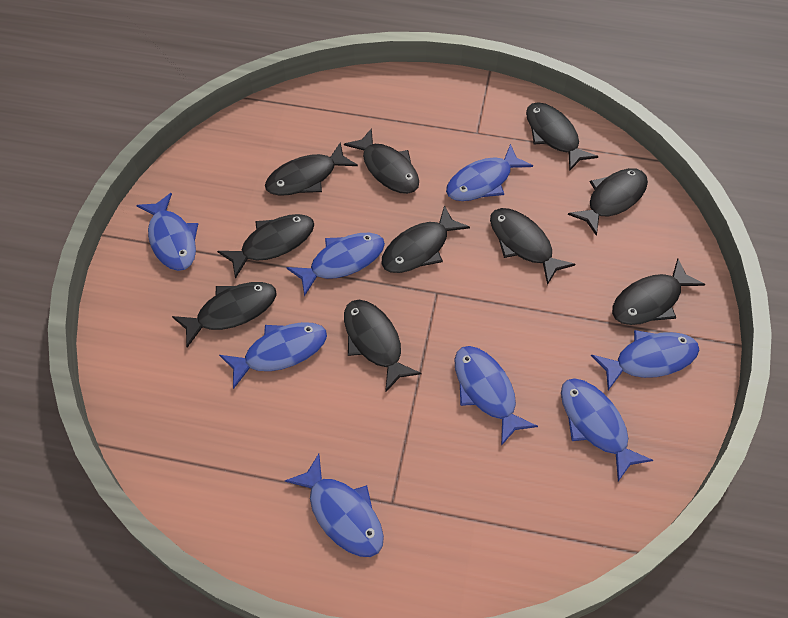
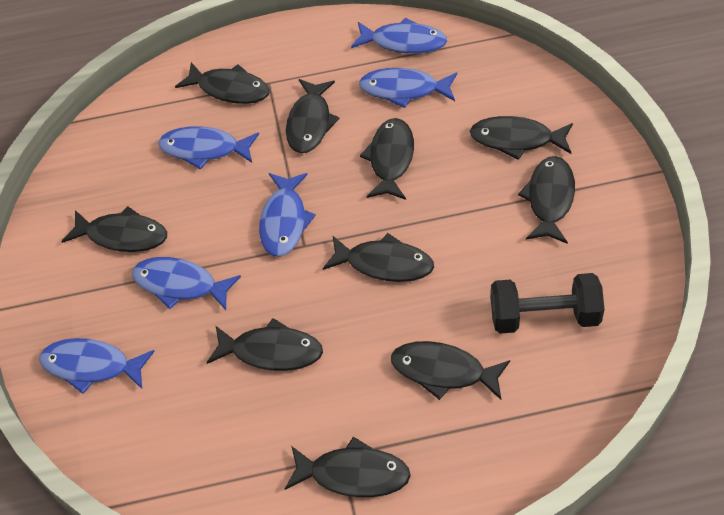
black dumbbell: 0 -> 1
blue fish: 8 -> 6

